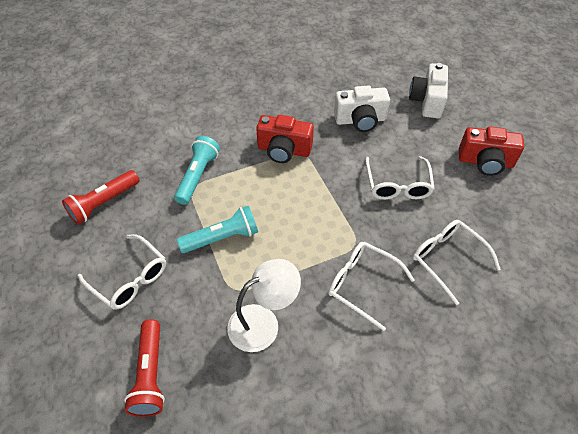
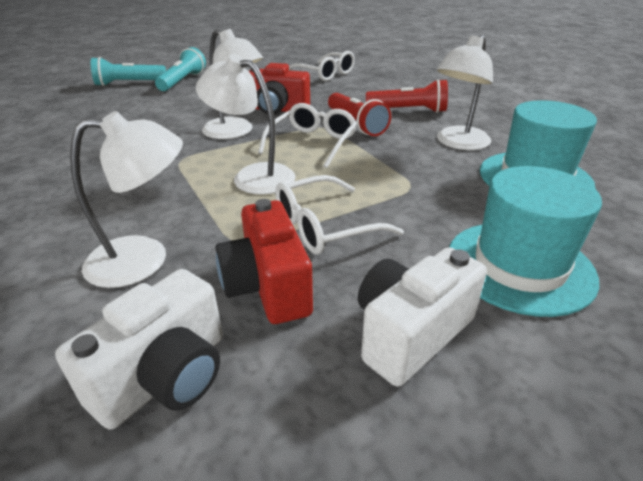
turquoise hat: 0 -> 2
white glasses: 4 -> 3
white lamp: 1 -> 4

